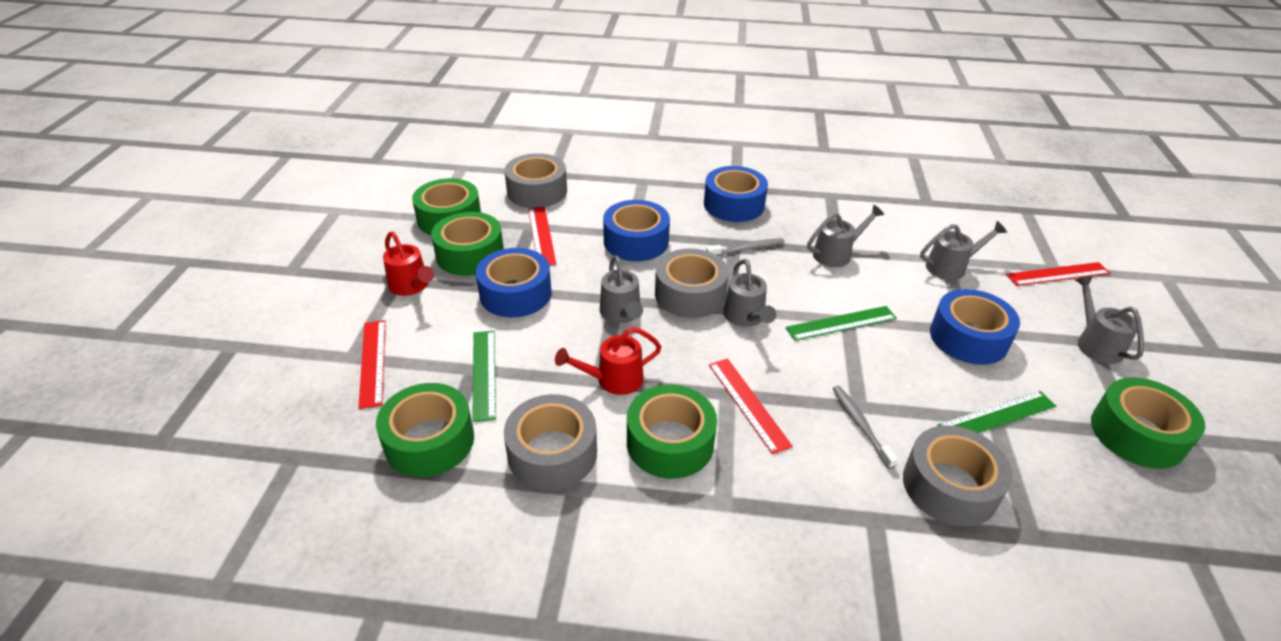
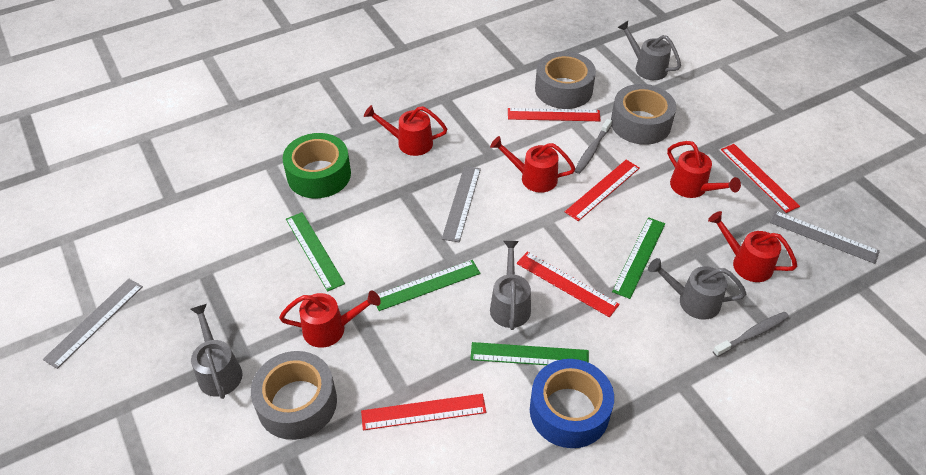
blue tape: 4 -> 1
green ruler: 3 -> 4
green tape: 5 -> 1
grey ruler: 0 -> 3
grey tape: 4 -> 3
grey watering can: 5 -> 4
red ruler: 4 -> 5
red watering can: 2 -> 5

